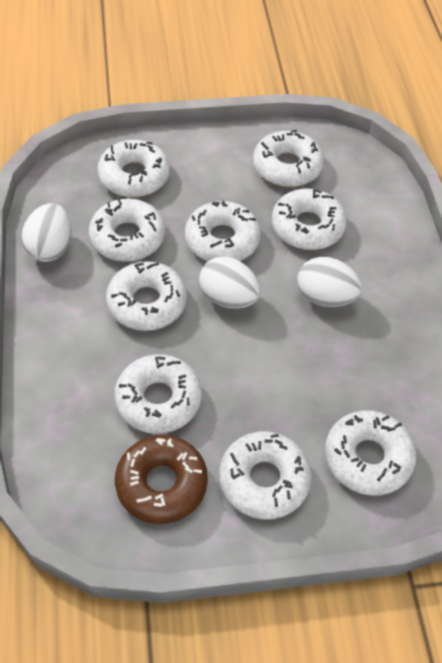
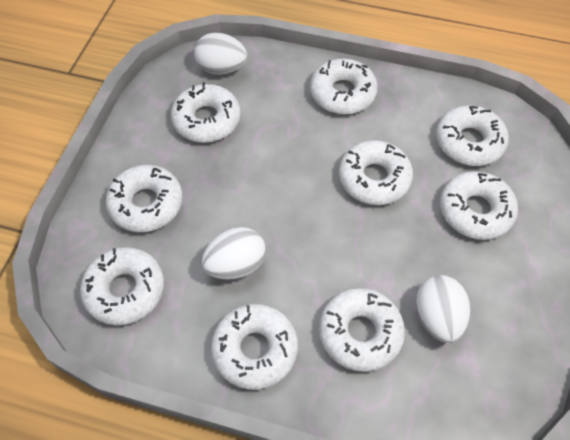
brown donut: 1 -> 0

